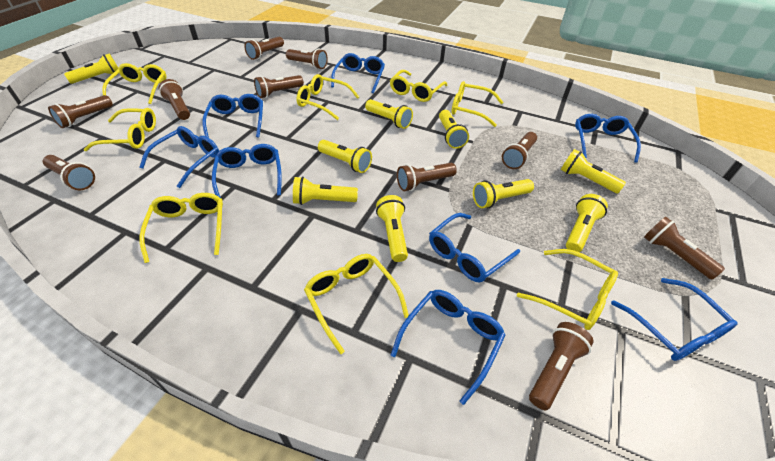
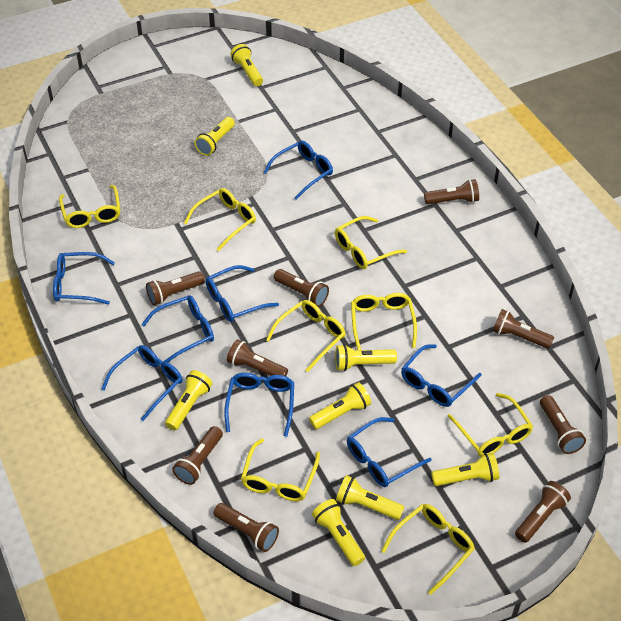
brown flashlight: 10 -> 9
yellow flashlight: 9 -> 8

